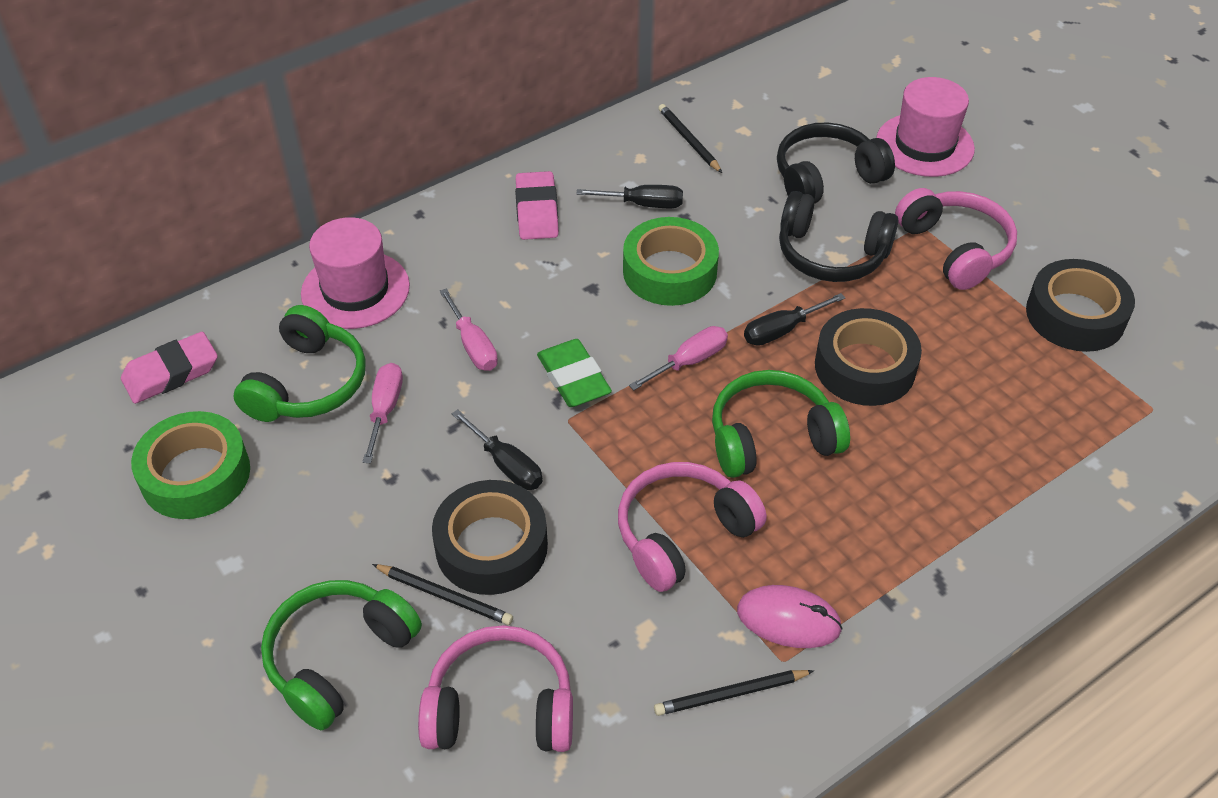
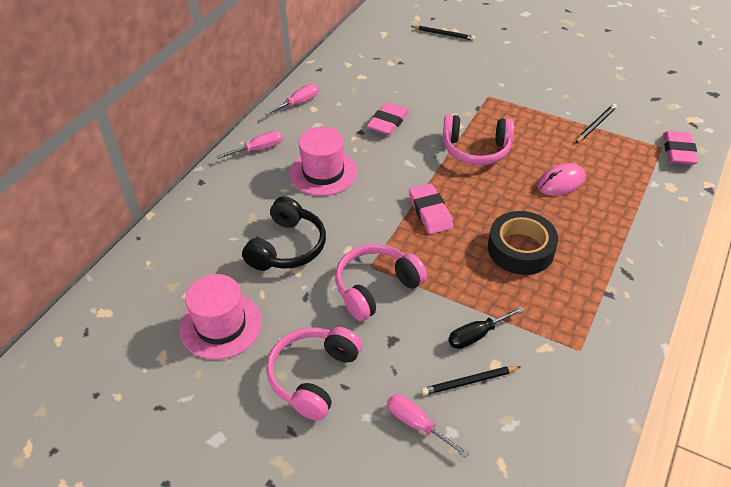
black headphones: 2 -> 1
black screwdriver: 3 -> 1
black tape: 3 -> 1
green eraser: 1 -> 0
green headphones: 3 -> 0
green tape: 2 -> 0
pink eraser: 2 -> 3

